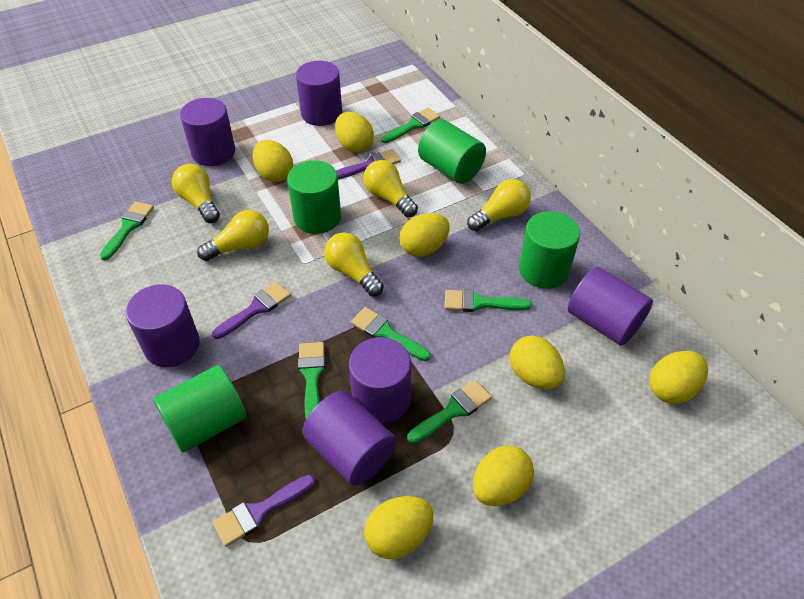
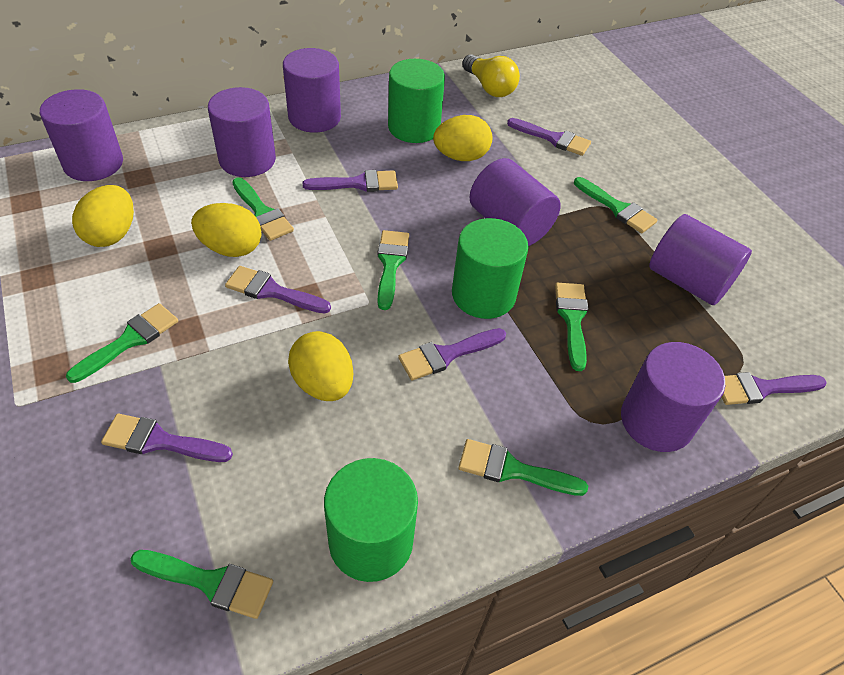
green brush: 6 -> 7
green cylinder: 4 -> 3
purple brush: 3 -> 6
yellow egg: 7 -> 4
yellow light bulb: 5 -> 1

